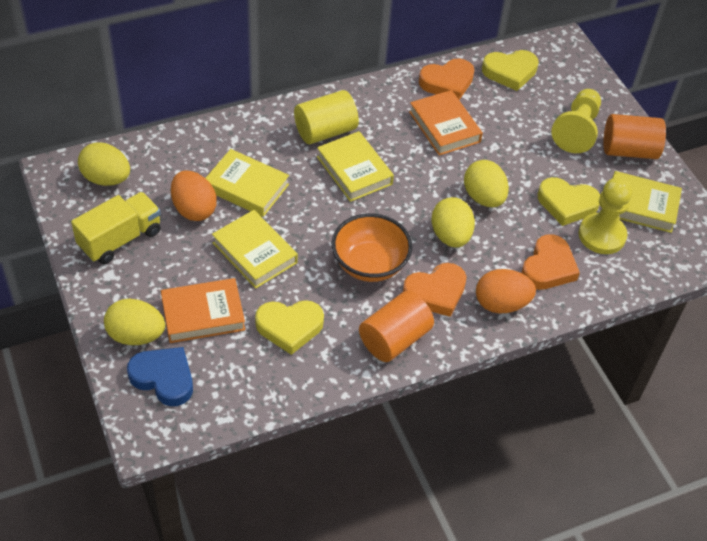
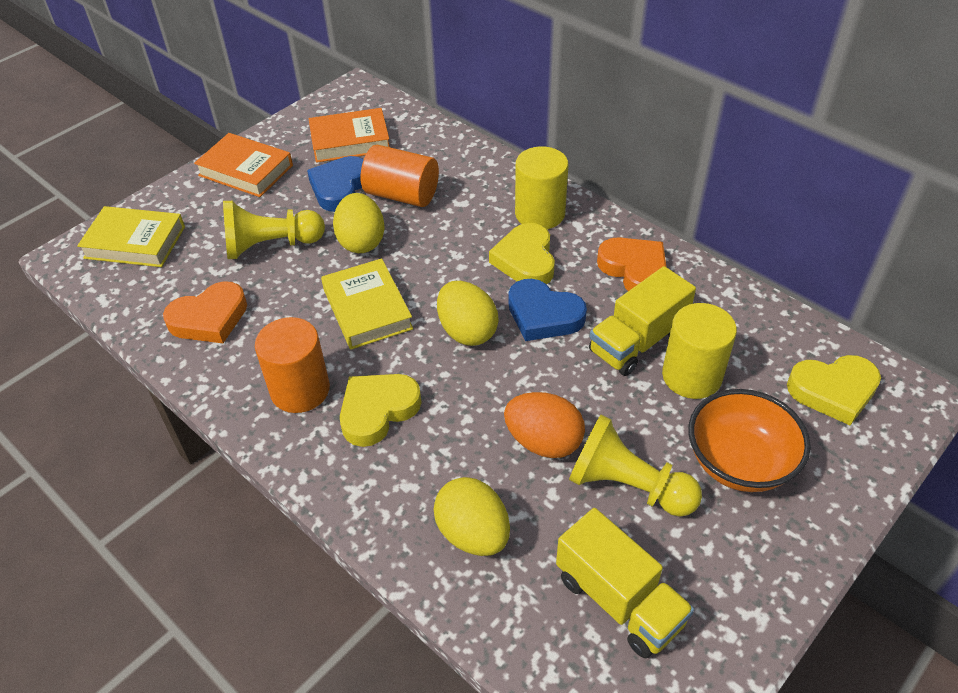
blue heart: 1 -> 2
orange egg: 2 -> 1
orange heart: 3 -> 2
yellow book: 4 -> 2
yellow cylinder: 1 -> 2
yellow egg: 4 -> 3
yellow truck: 1 -> 2

